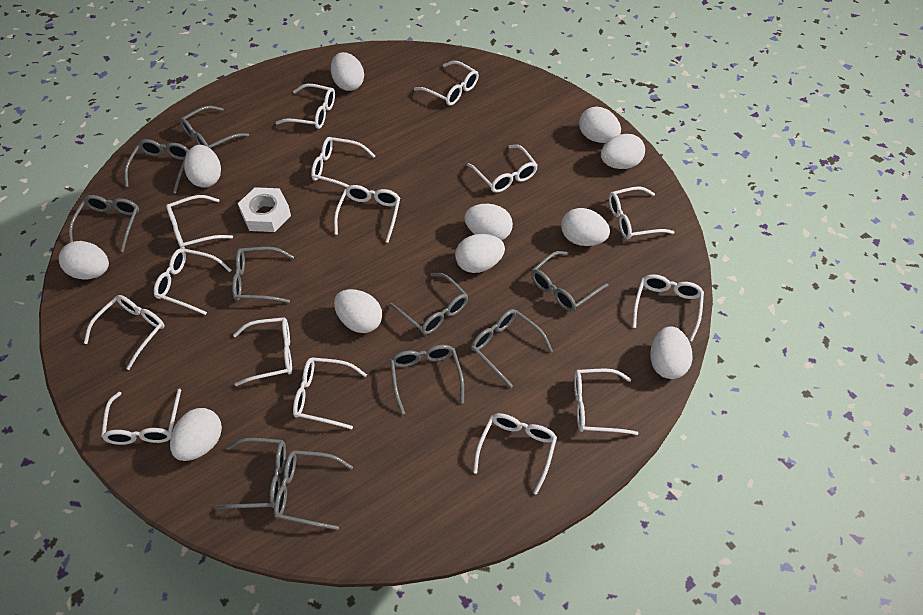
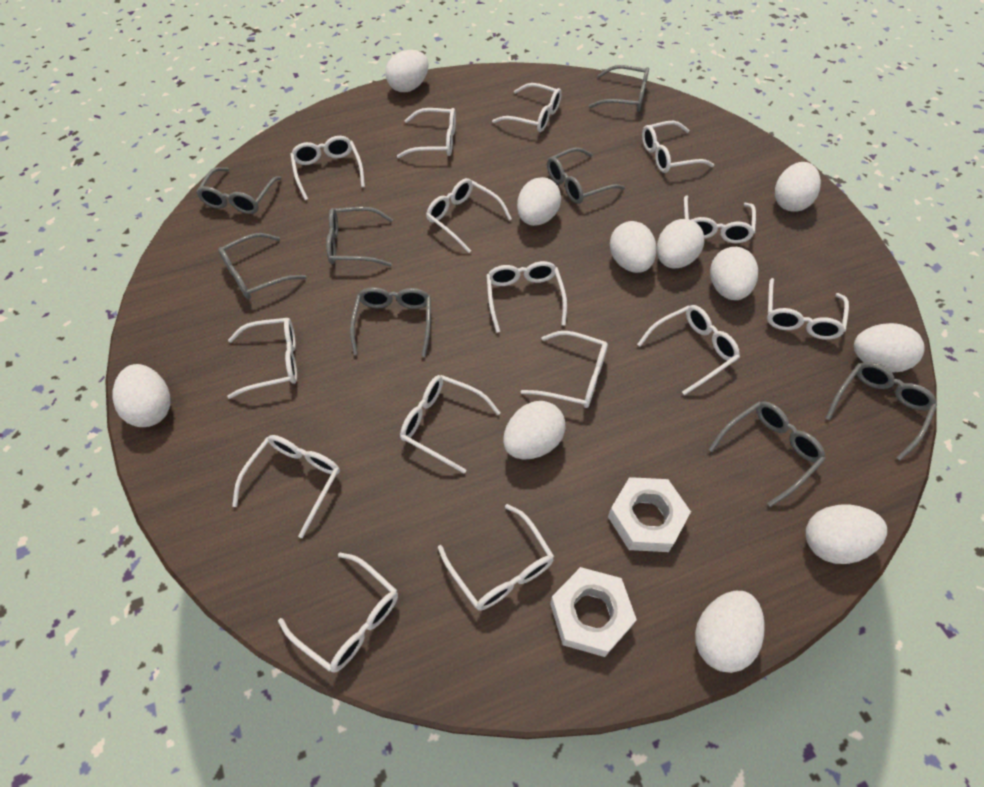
grey glasses: 10 -> 8
white nut: 1 -> 2

